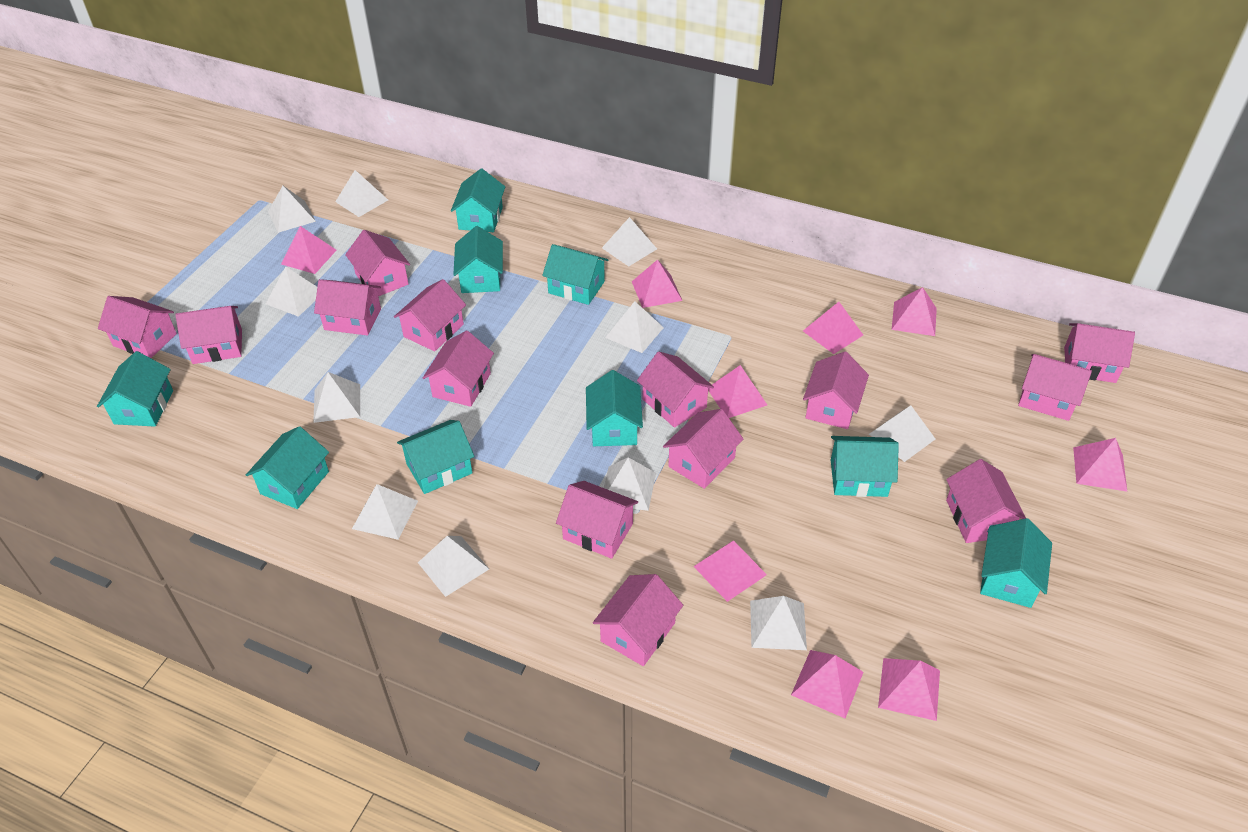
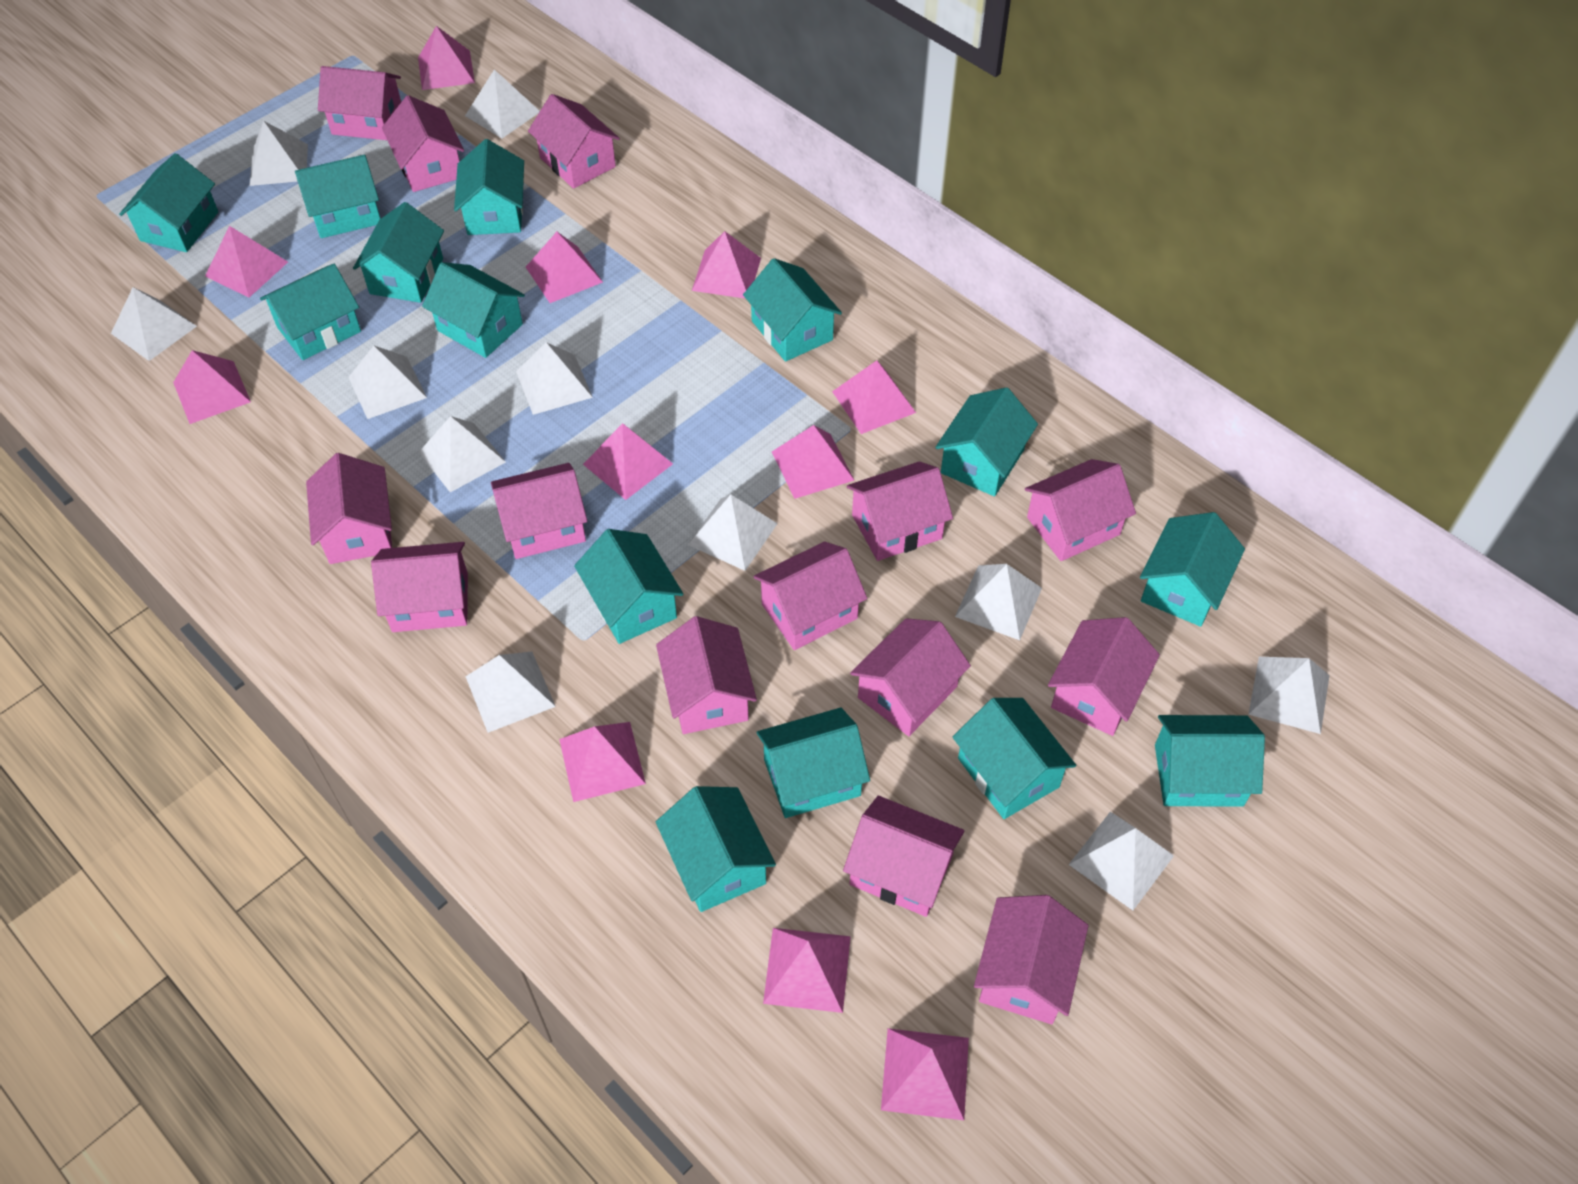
pink pyramid: 9 -> 11
turquoise house: 9 -> 14

